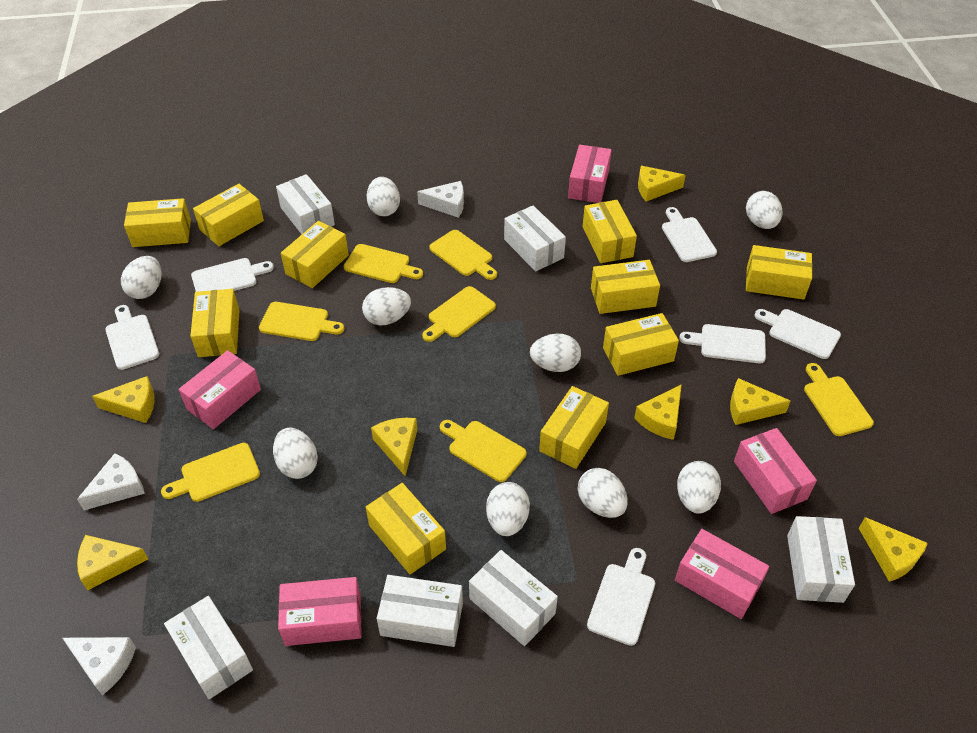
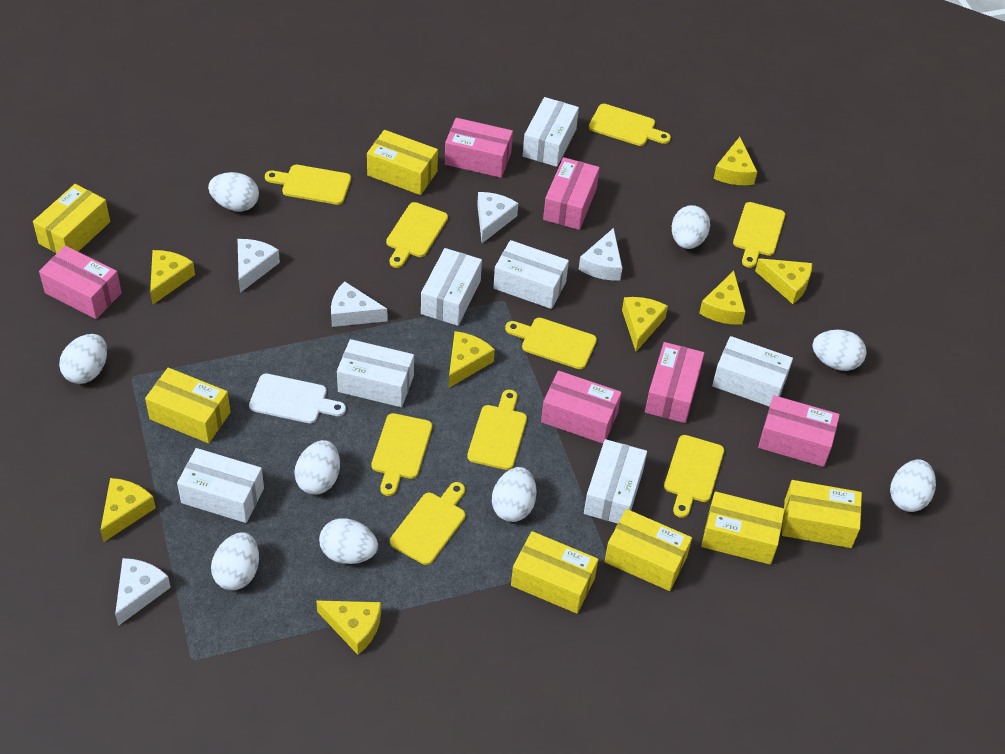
pink box: 5 -> 6
white box: 6 -> 7
white cheese: 3 -> 5
white cutting board: 6 -> 1
yellow box: 10 -> 7
yellow cheese: 7 -> 8
yellow cutting board: 7 -> 9

